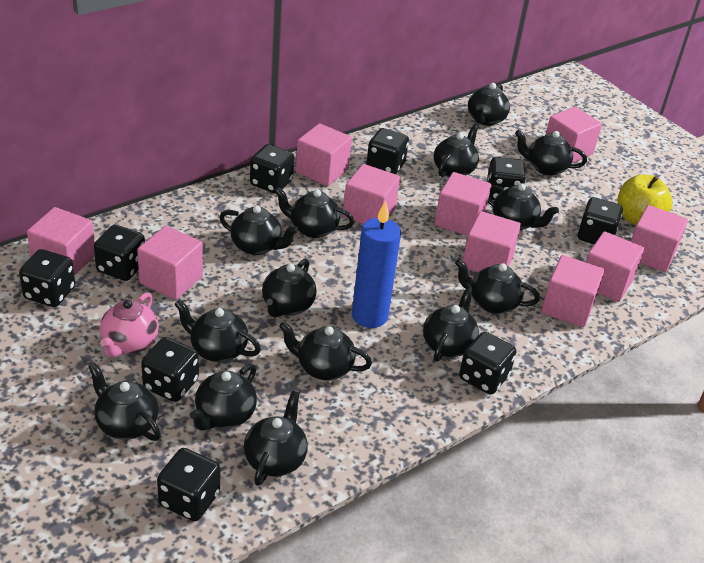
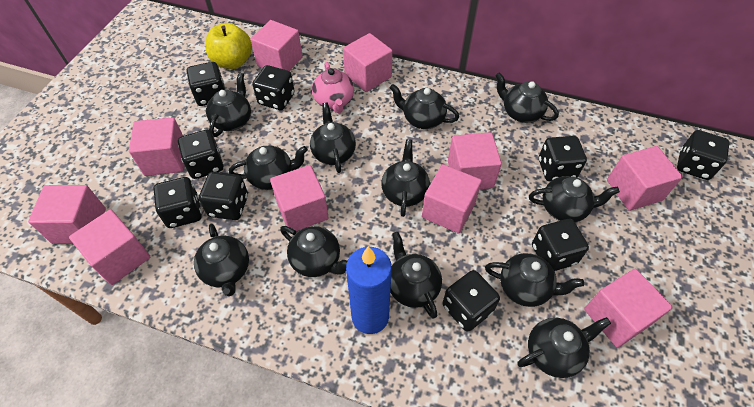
black teapot: 14 -> 12

